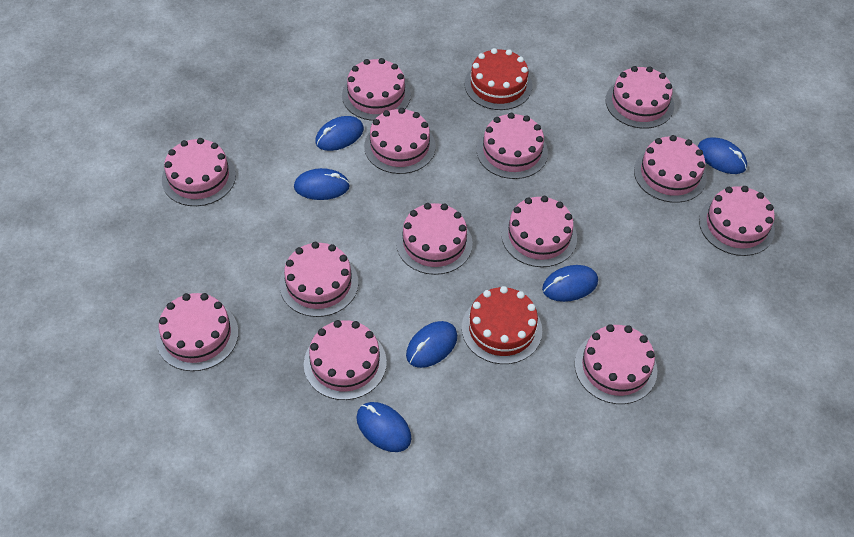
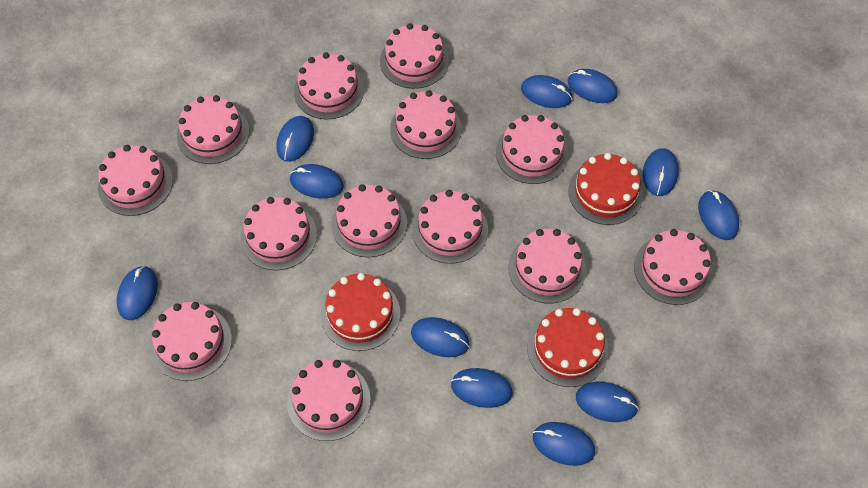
blue mouse: 6 -> 11
red cake: 2 -> 3

